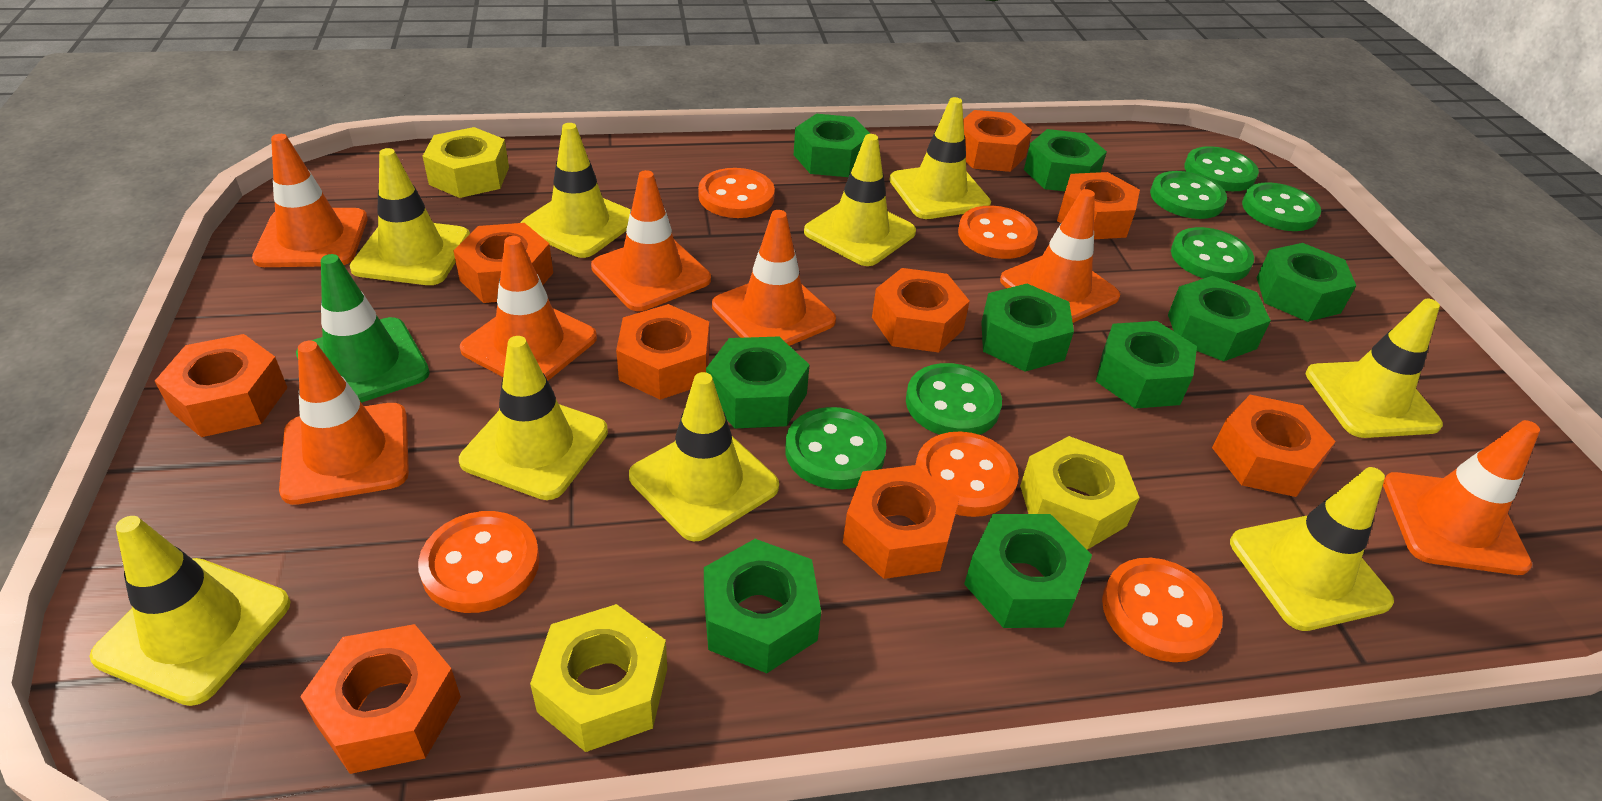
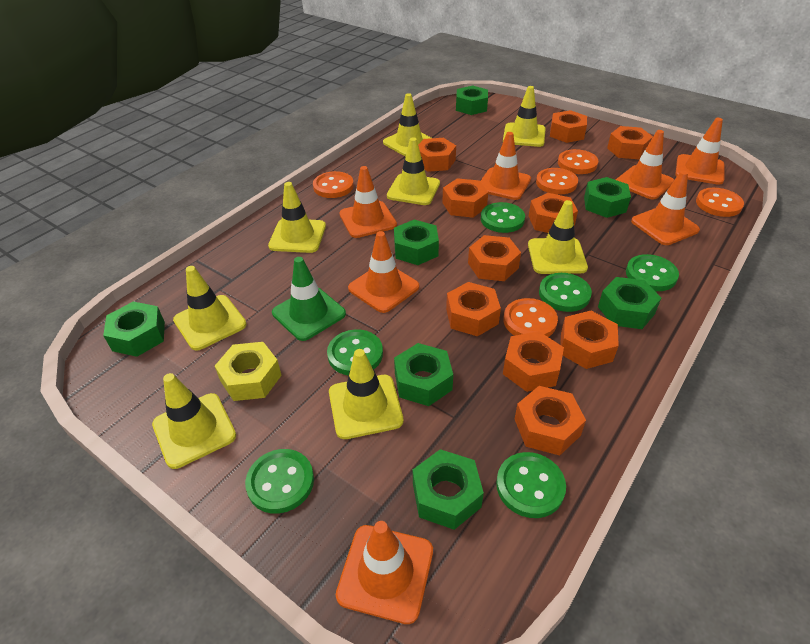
green nut: 9 -> 7
orange nut: 9 -> 10
yellow nut: 3 -> 1
yellow traffic cone: 9 -> 8

